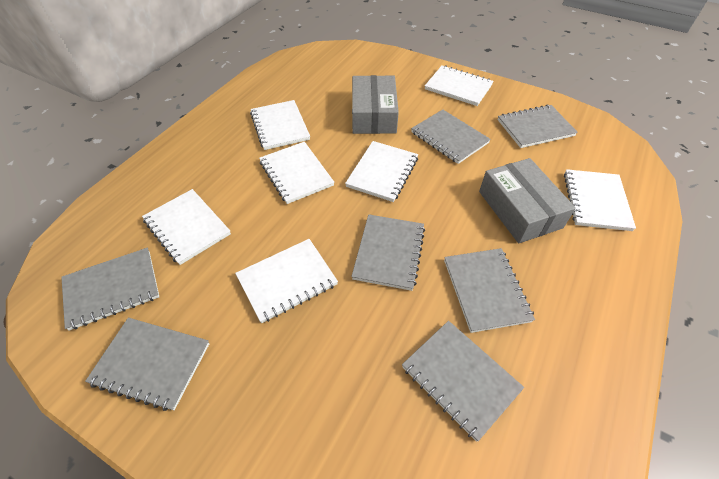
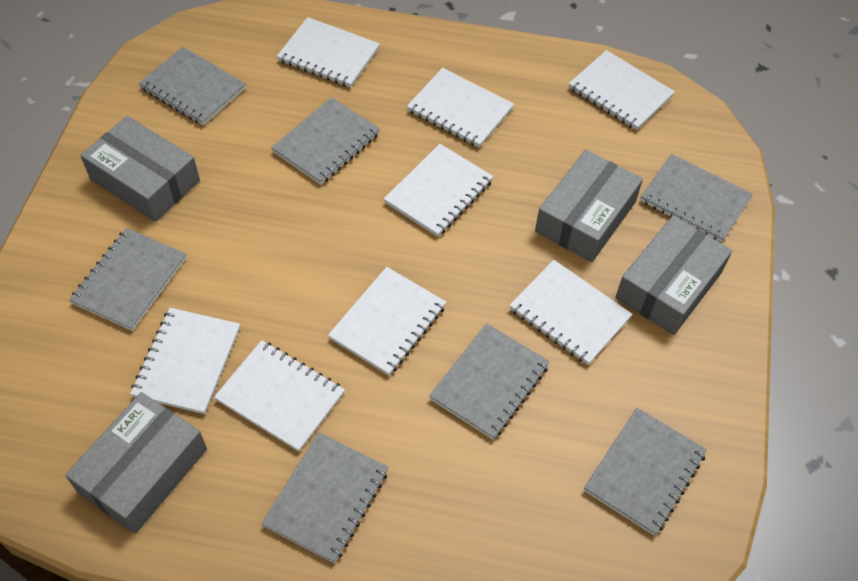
grey box: 2 -> 4
white notebook: 7 -> 8

